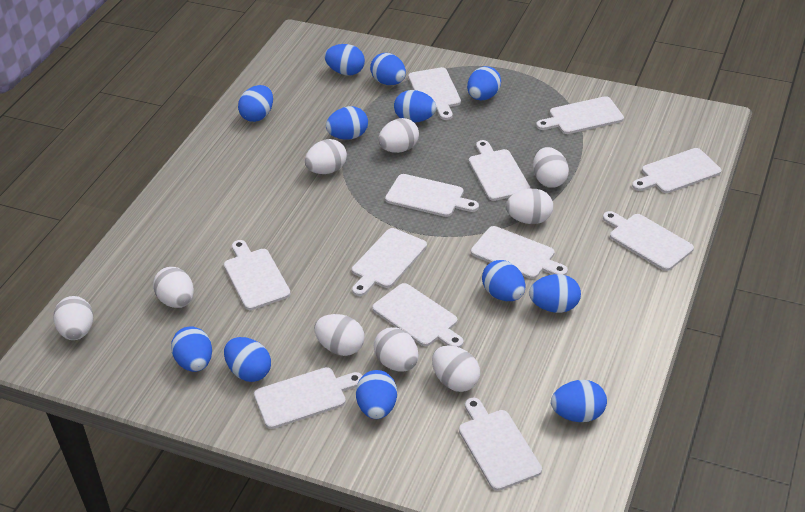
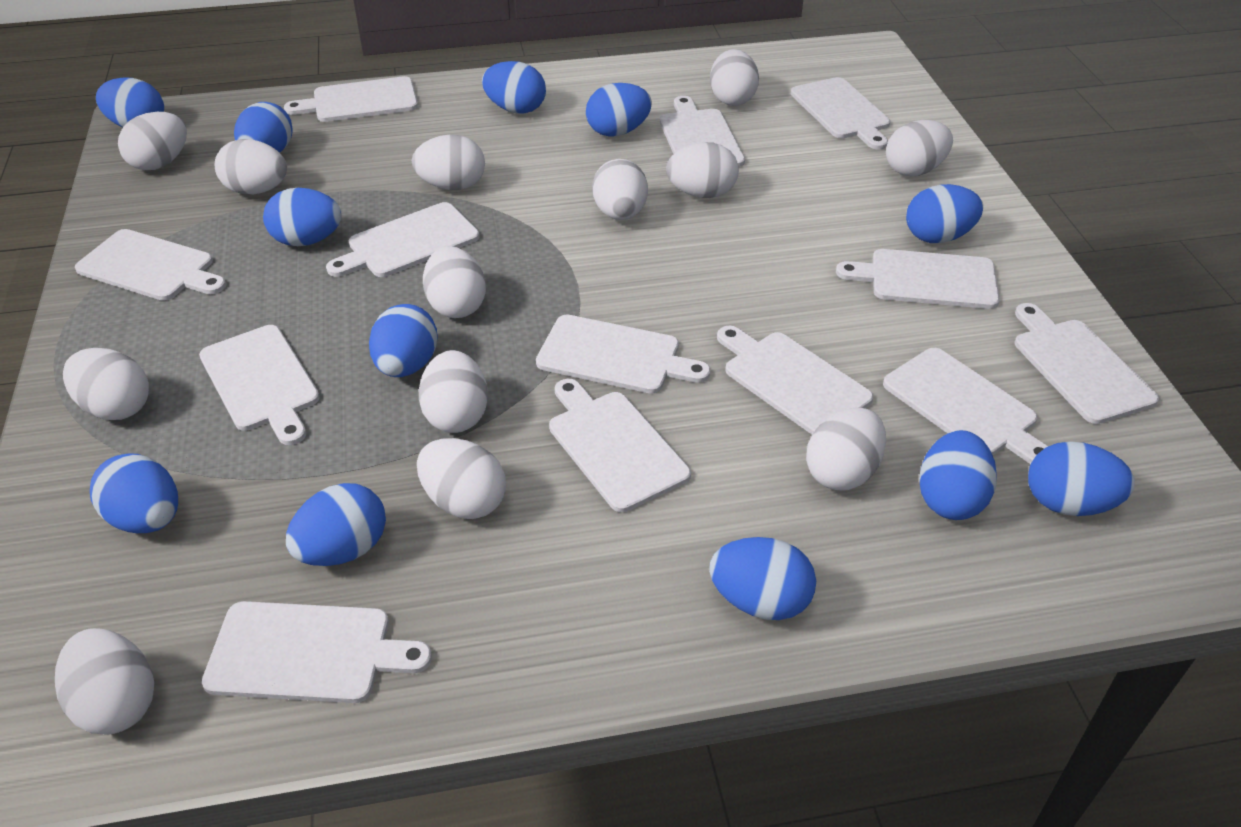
white cutting board: 12 -> 13
white egg: 9 -> 13

